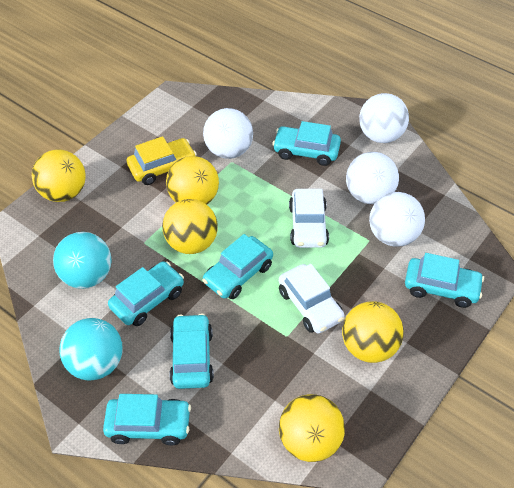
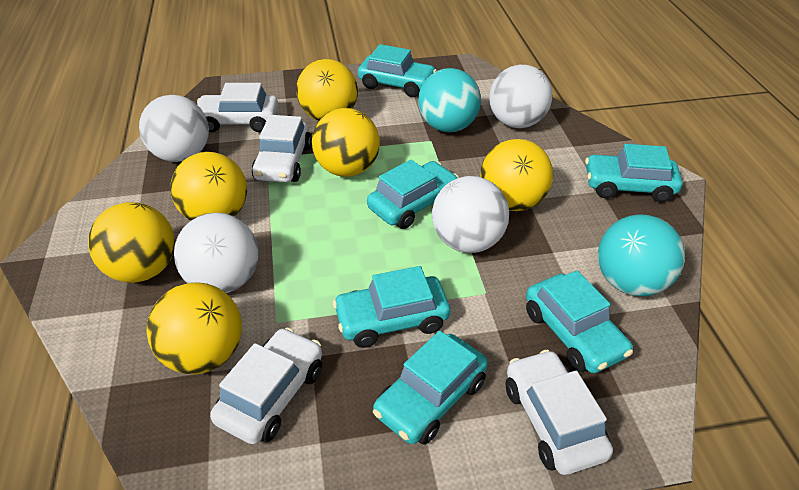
white car: 2 -> 4
yellow ball: 5 -> 6
yellow car: 1 -> 0

